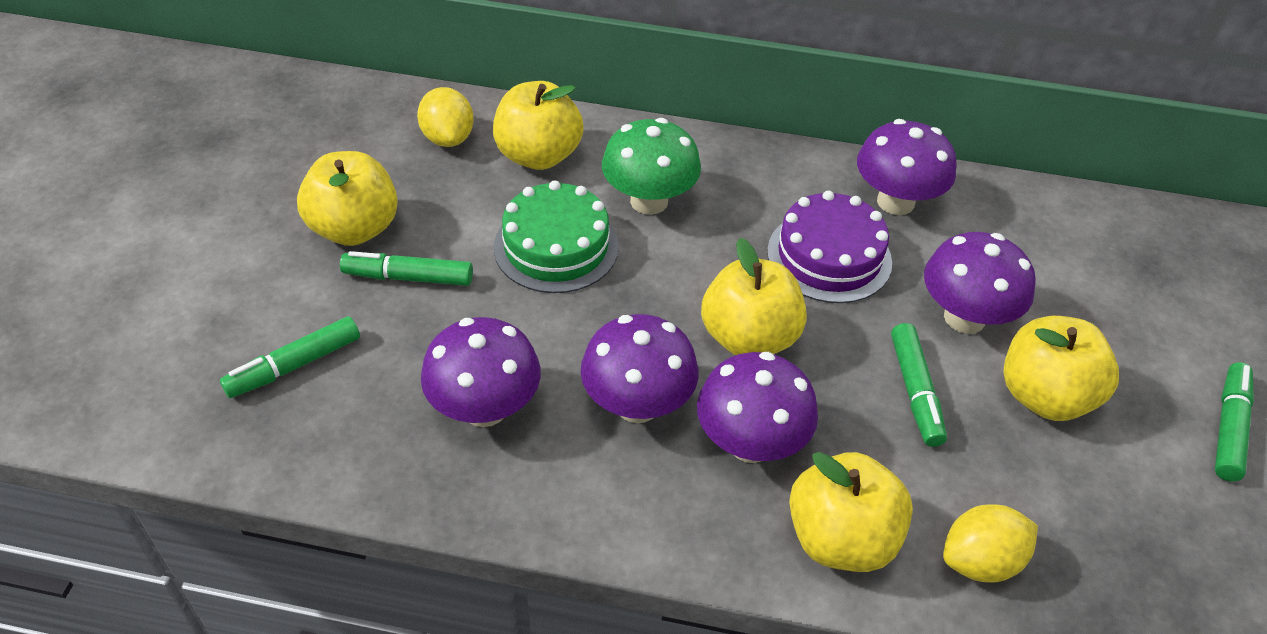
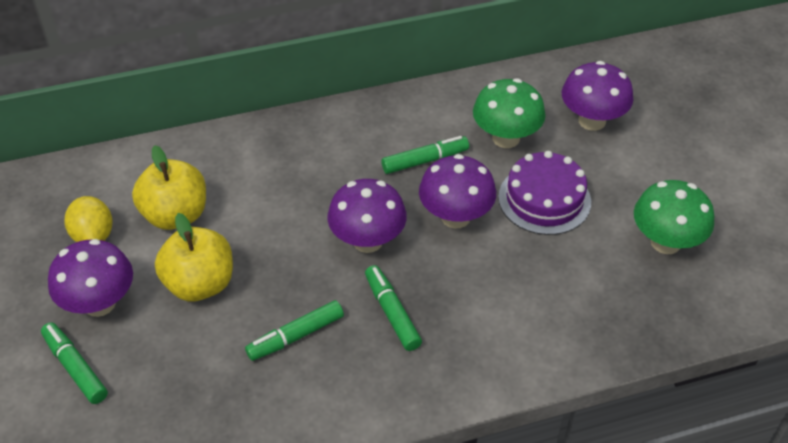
green cake: 1 -> 0
green mushroom: 1 -> 2
purple mushroom: 5 -> 4
yellow apple: 5 -> 2
yellow lemon: 2 -> 1

